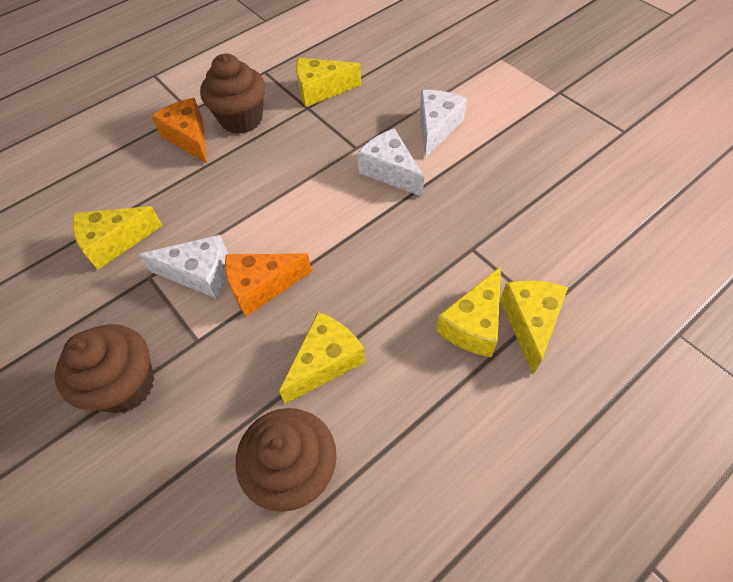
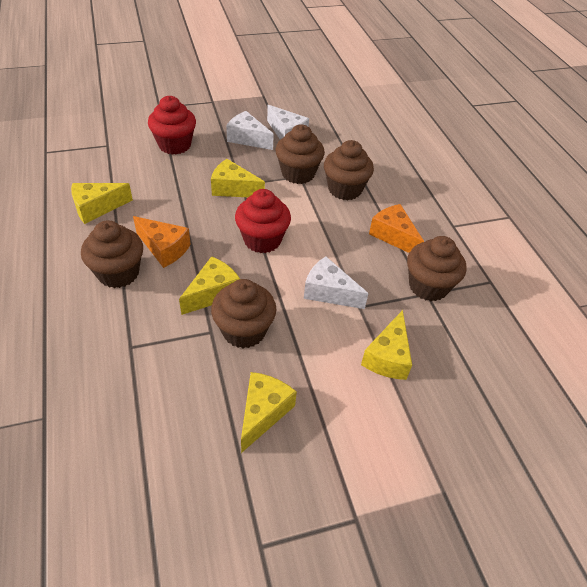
brown cupcake: 3 -> 5
red cupcake: 0 -> 2

